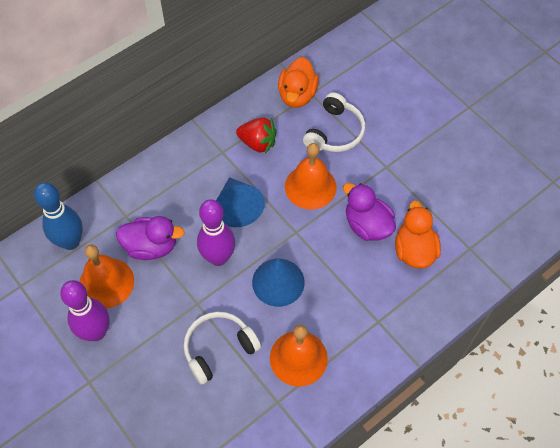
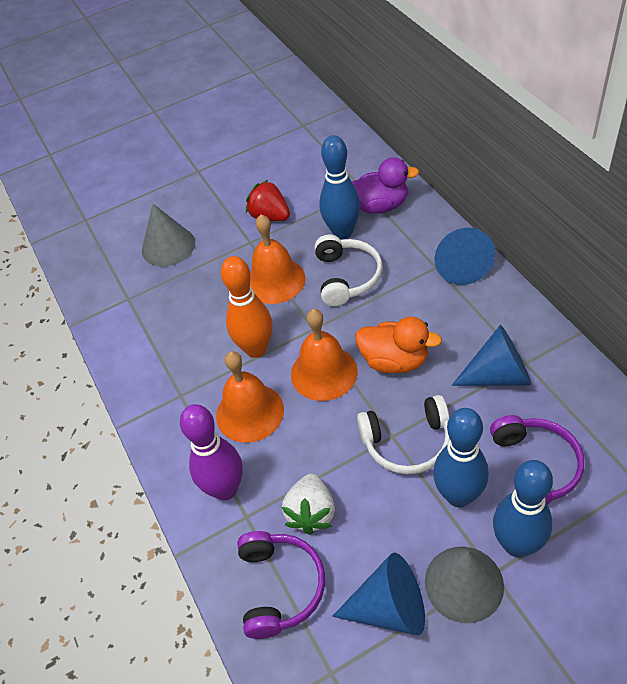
blue bowling pin: 1 -> 3
blue cone: 2 -> 3
grey cone: 0 -> 2
orange bowling pin: 0 -> 1
orange duck: 2 -> 1
purple bowling pin: 2 -> 1
purple duck: 2 -> 1
purple headphones: 0 -> 2
white strawberry: 0 -> 1

